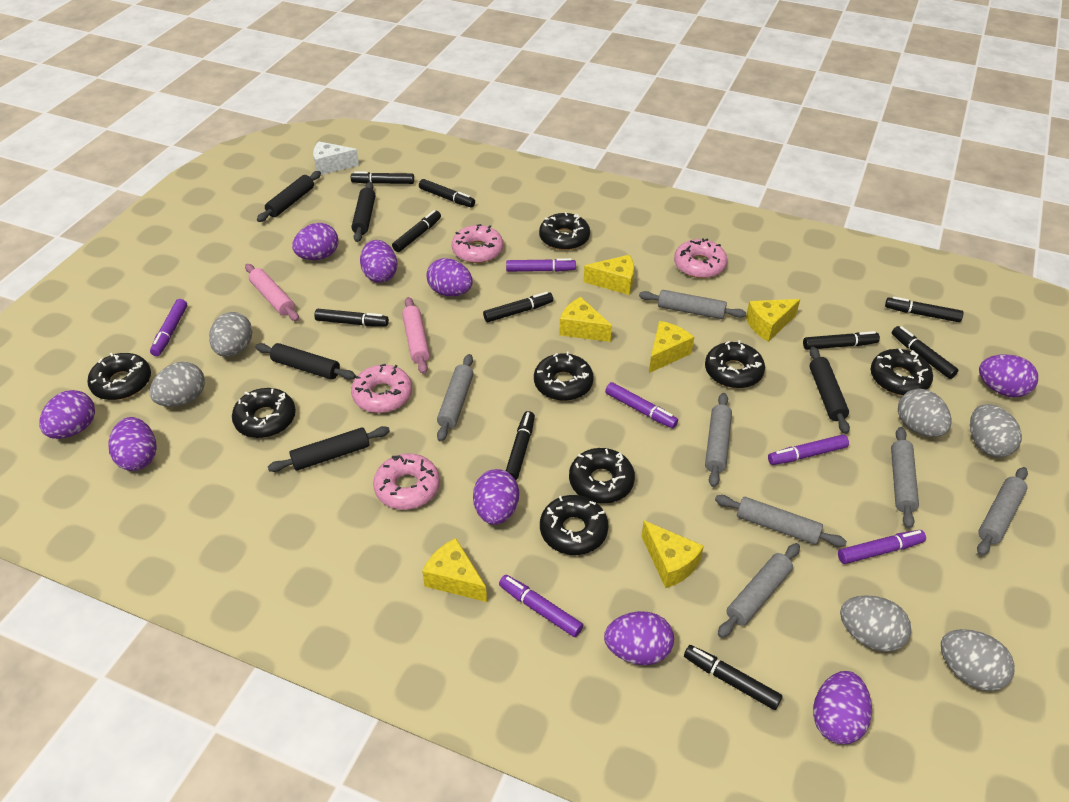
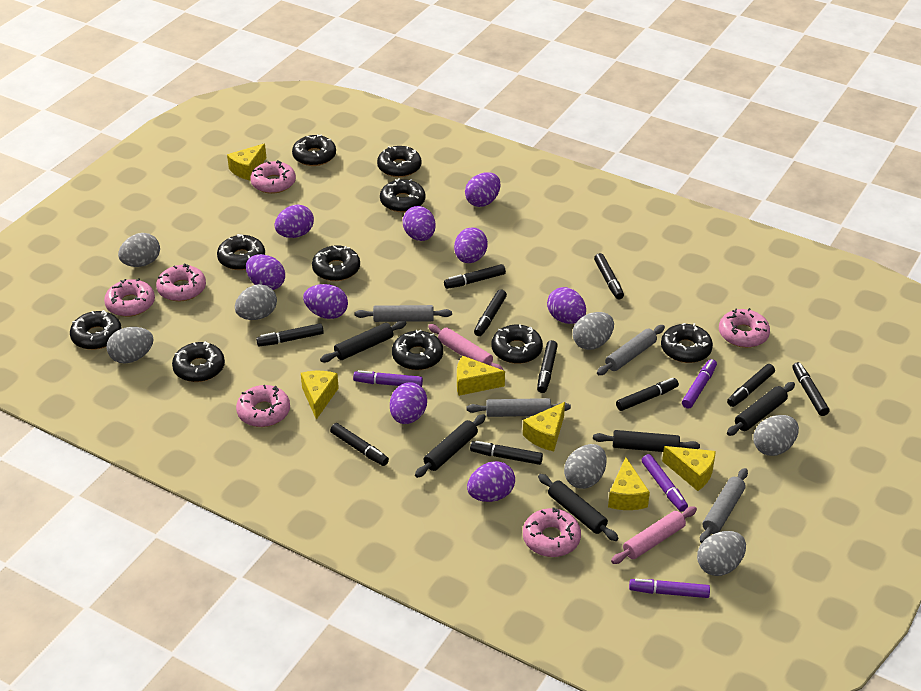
black donut: 8 -> 10
grey egg: 6 -> 7
grey rolling pin: 7 -> 4
pink donut: 4 -> 6
purple marker: 6 -> 4
white cheese: 1 -> 0

